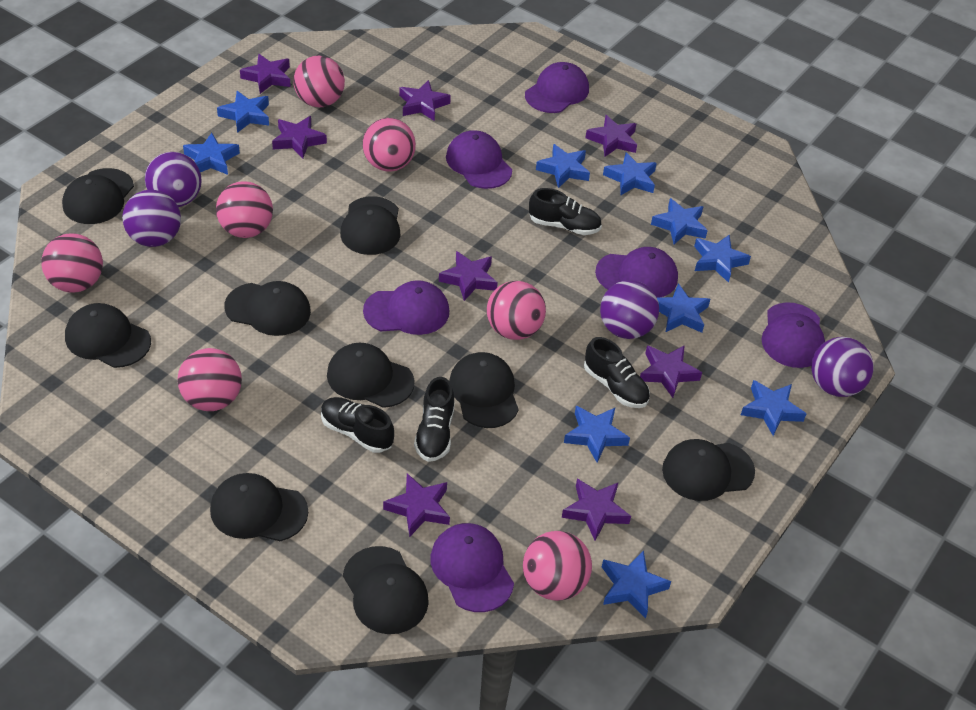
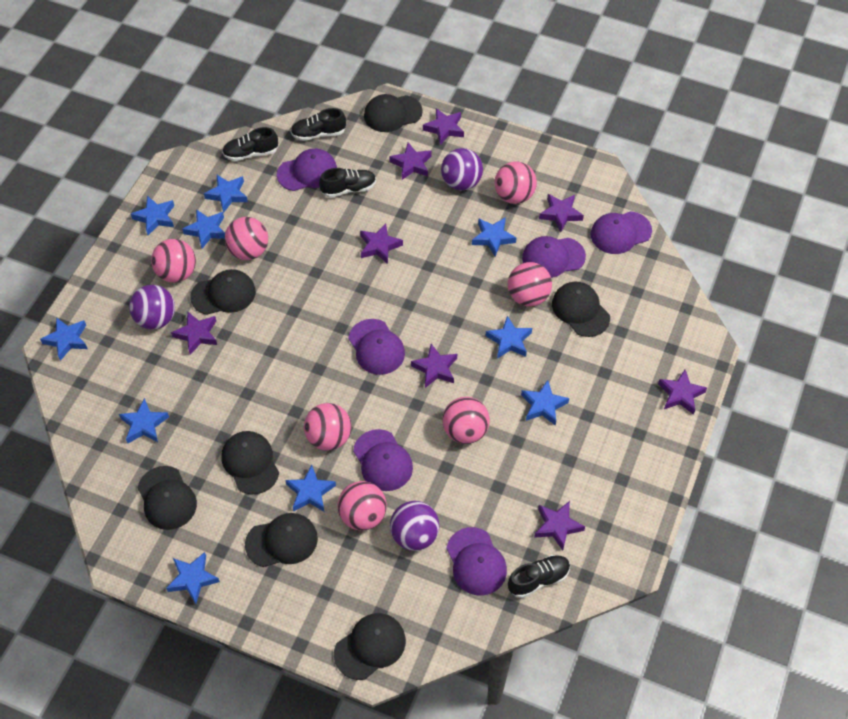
black cap: 9 -> 7
purple ball: 4 -> 3

